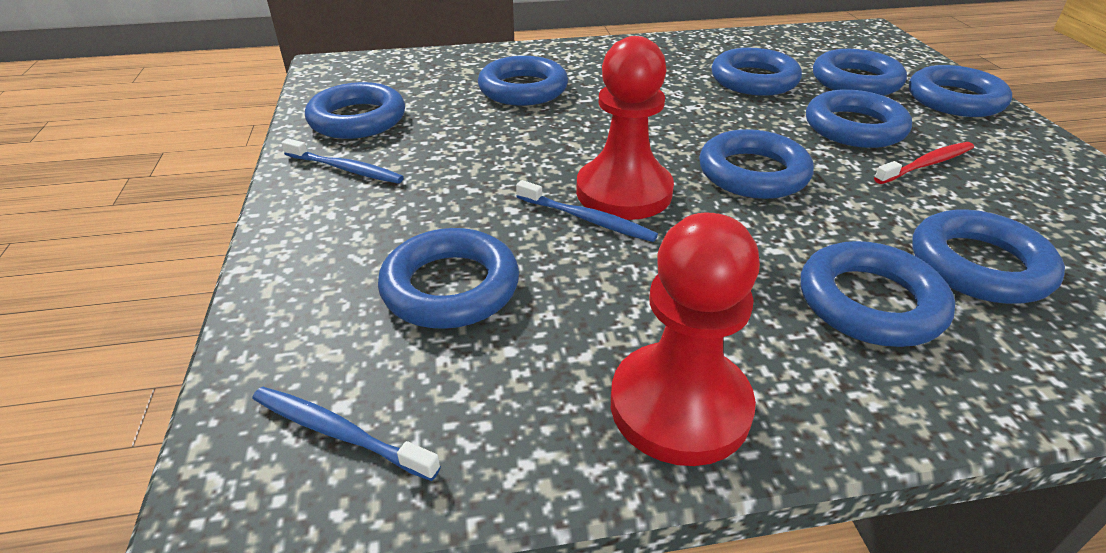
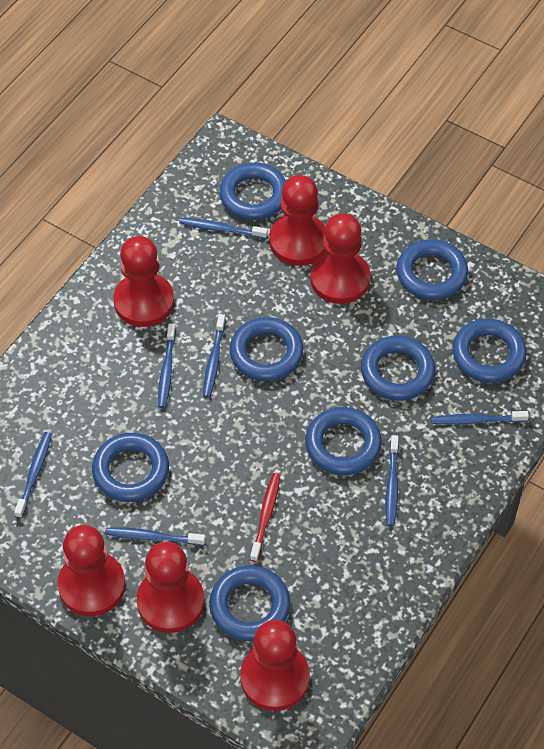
blue ring: 10 -> 8
blue toothbrush: 3 -> 7
red pawn: 2 -> 6

